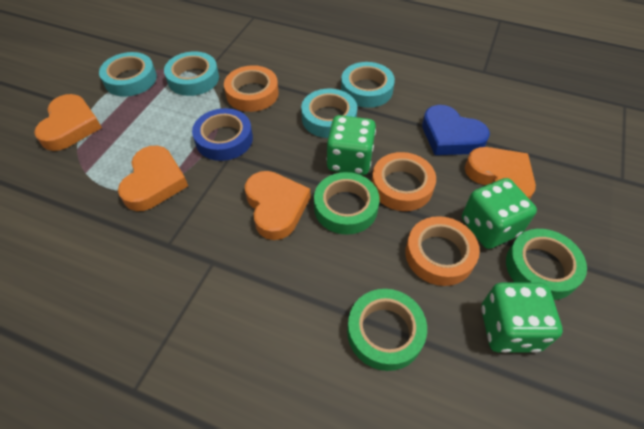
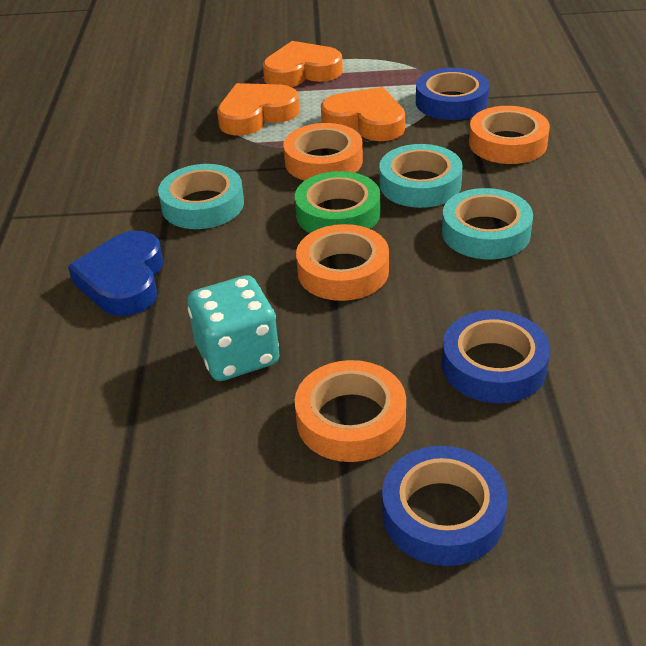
blue tape: 1 -> 3
green dice: 3 -> 0
green tape: 3 -> 1
orange heart: 4 -> 3
orange tape: 3 -> 4
turquoise dice: 0 -> 1
turquoise tape: 4 -> 3

